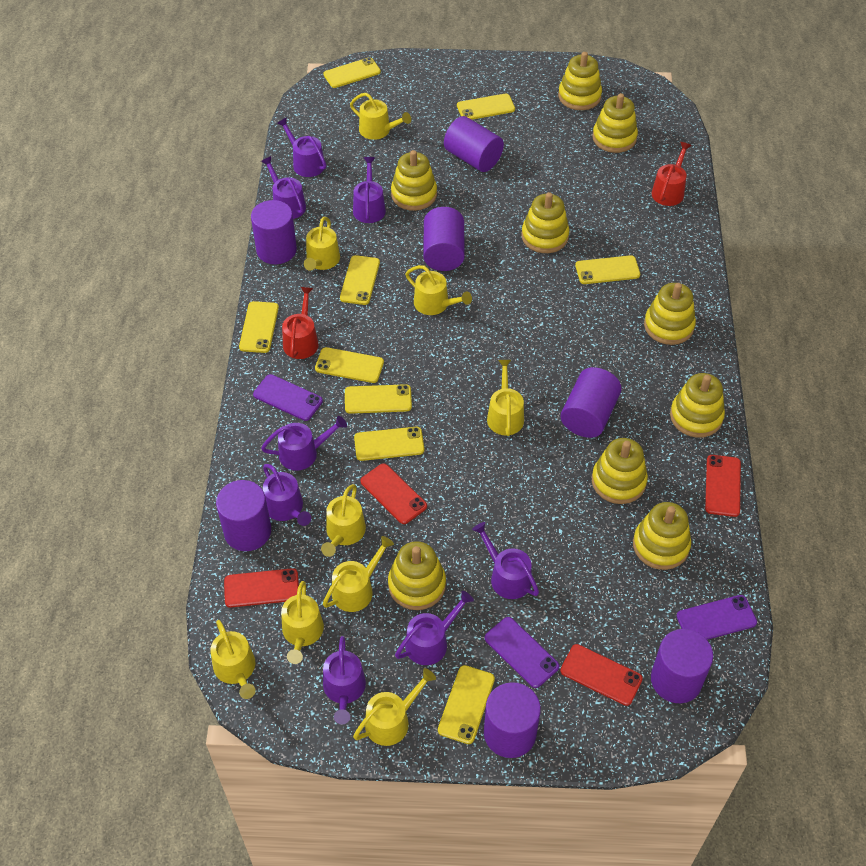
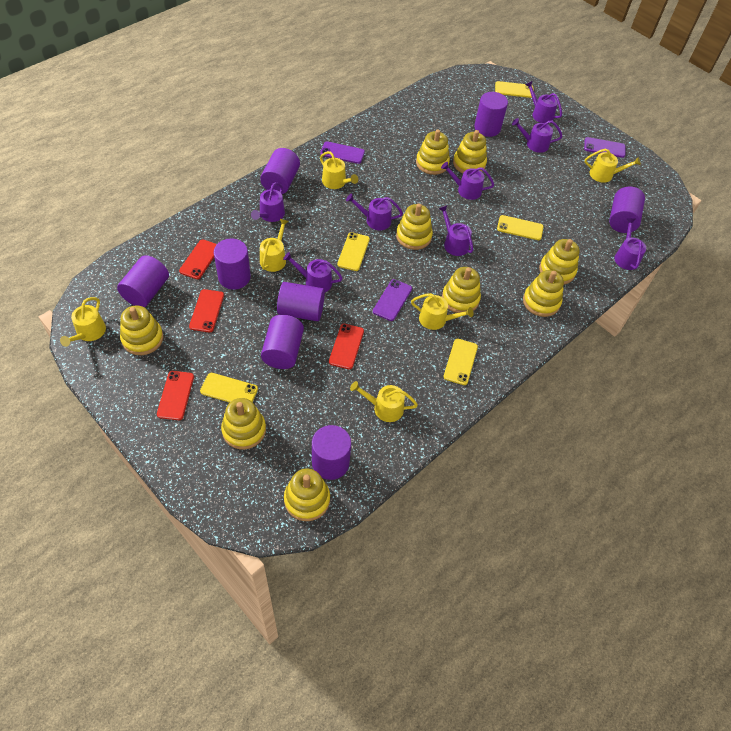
purple cylinder: 7 -> 8
red watering can: 2 -> 0
yellow phone: 9 -> 5
yellow watering can: 9 -> 6

